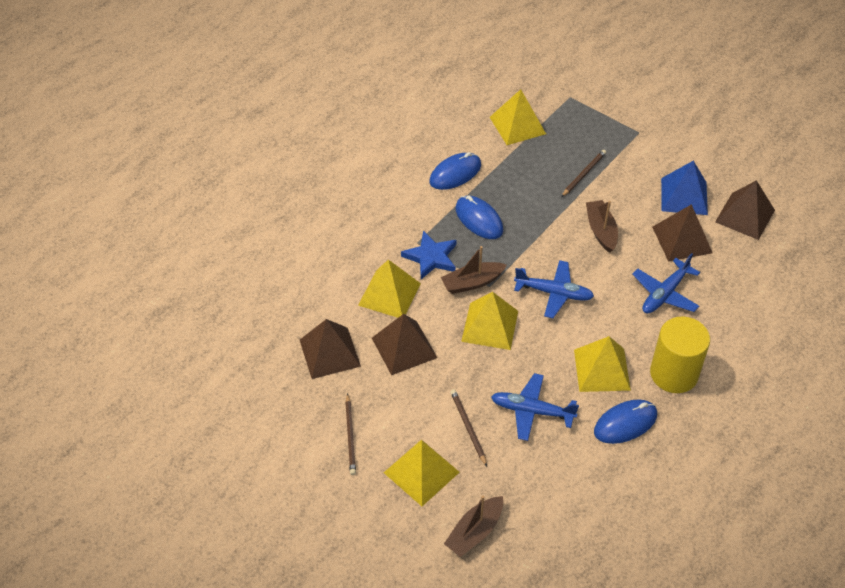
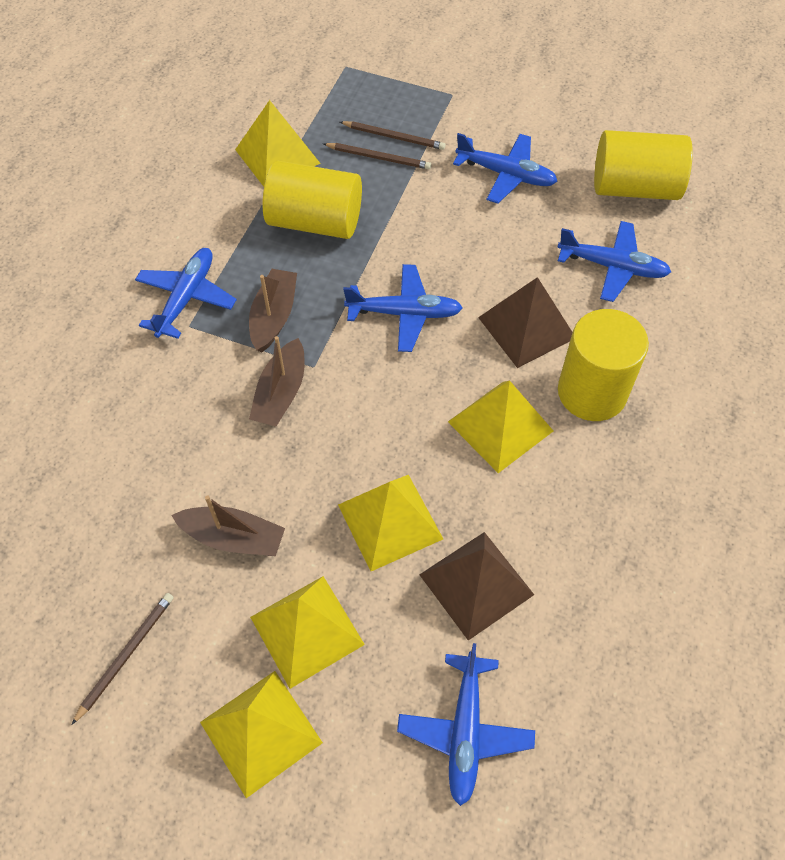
blue mouse: 3 -> 0
blue plane: 3 -> 5
blue pyramid: 1 -> 0
blue star: 1 -> 0
brown pyramid: 4 -> 2
yellow cylinder: 1 -> 3

